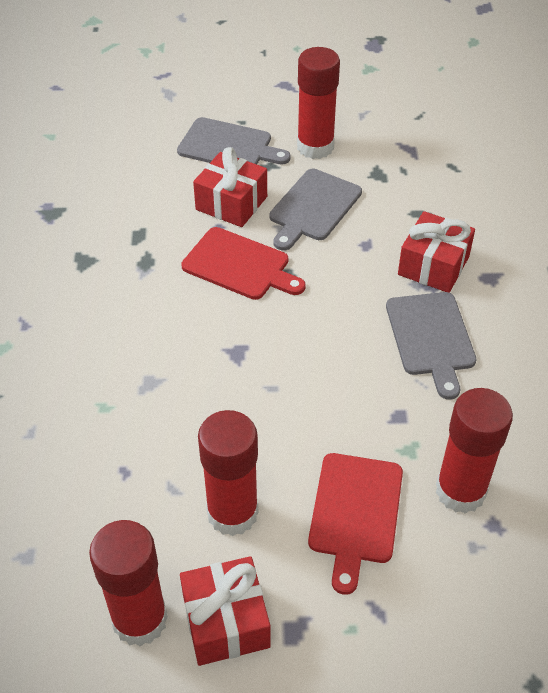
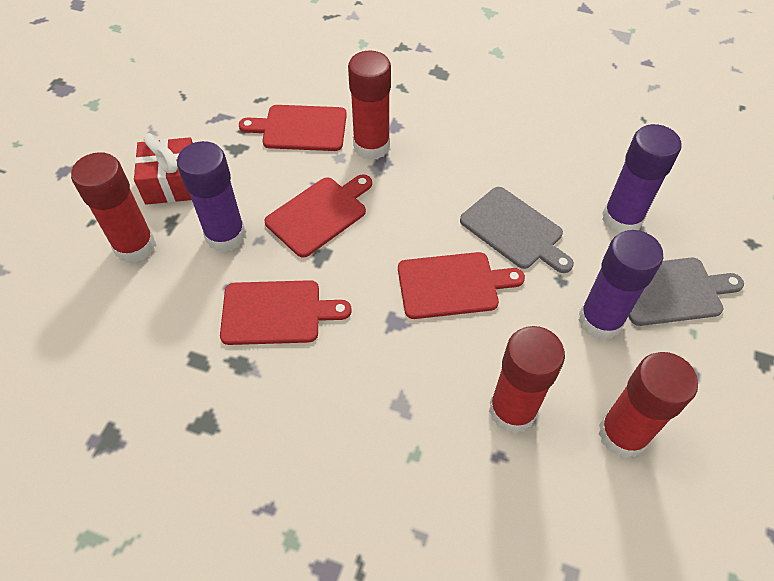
grey cutting board: 3 -> 2
purple glue stick: 0 -> 3
red cutting board: 2 -> 4
red gift: 3 -> 1

